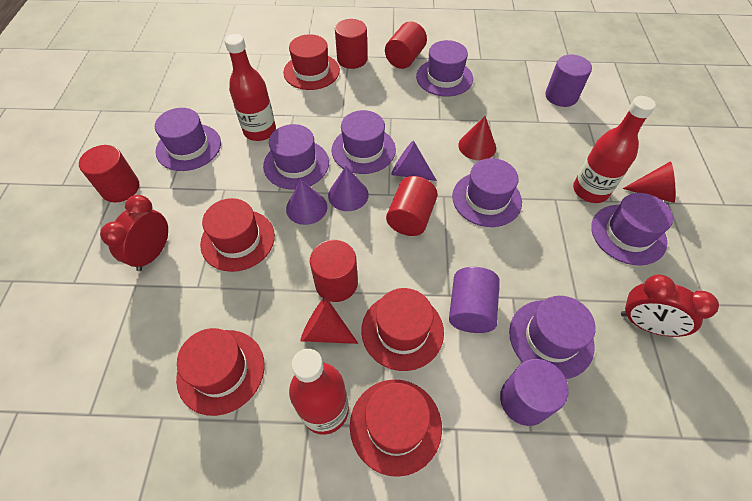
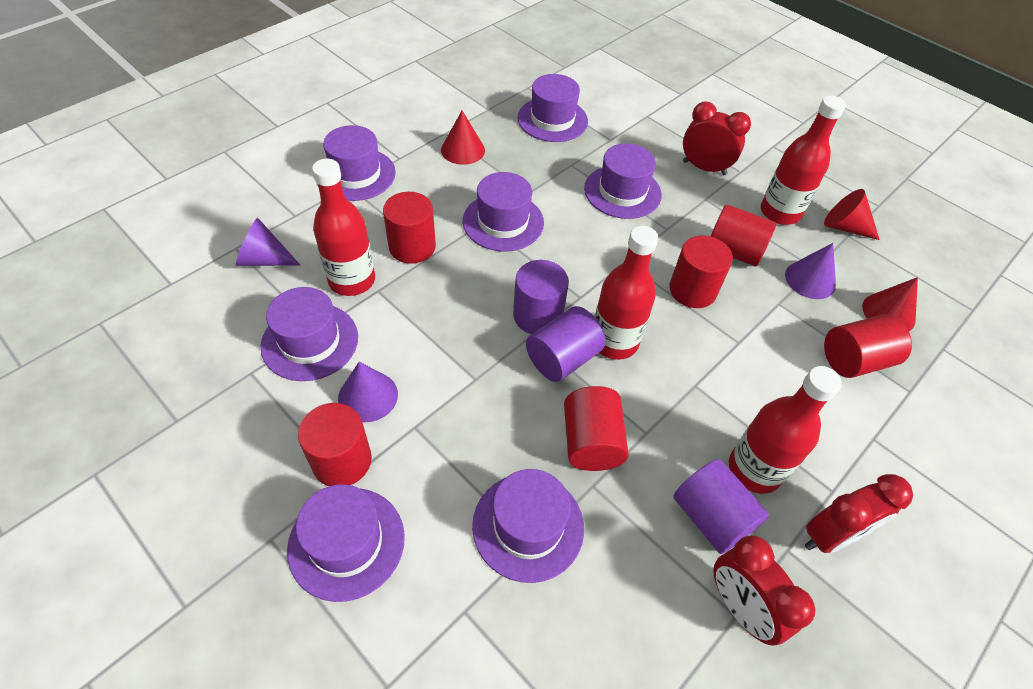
red bottle: 3 -> 4
red clock: 2 -> 3
red cylinder: 5 -> 6
red hat: 5 -> 0

